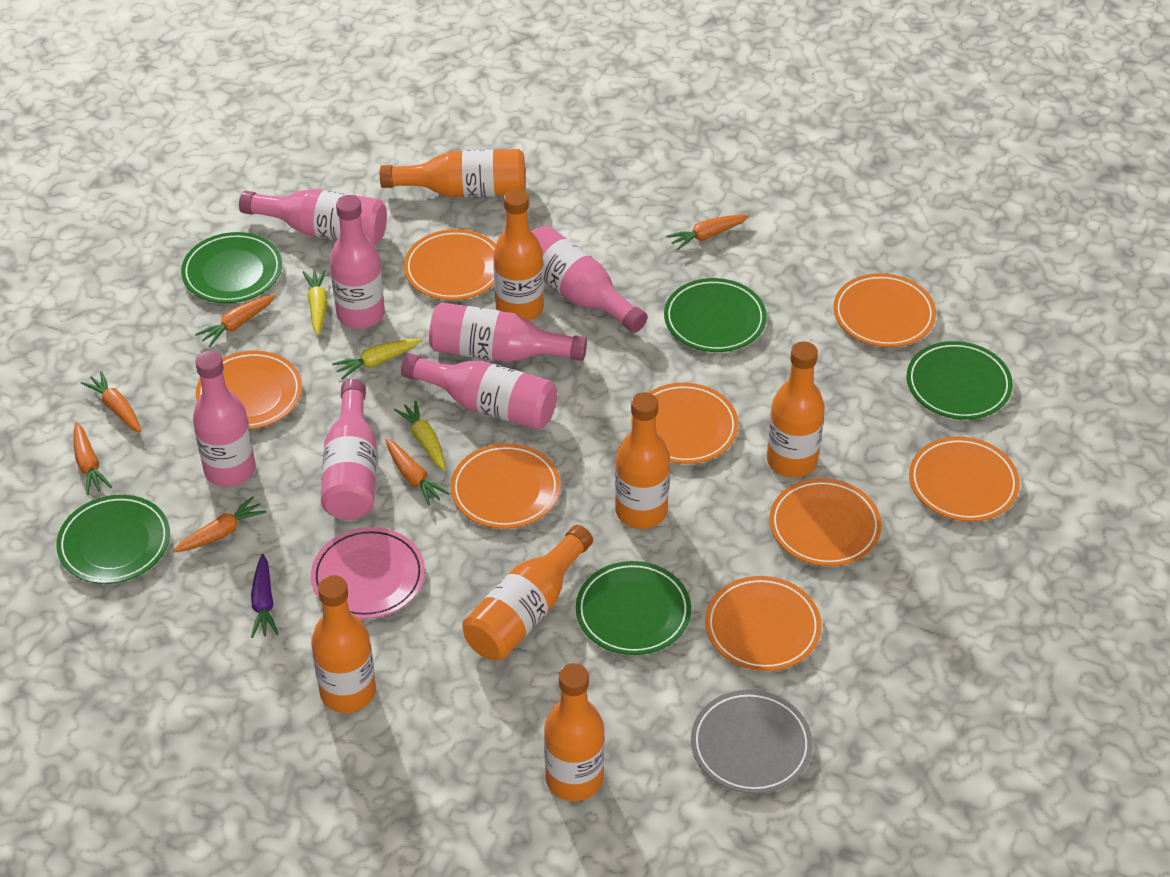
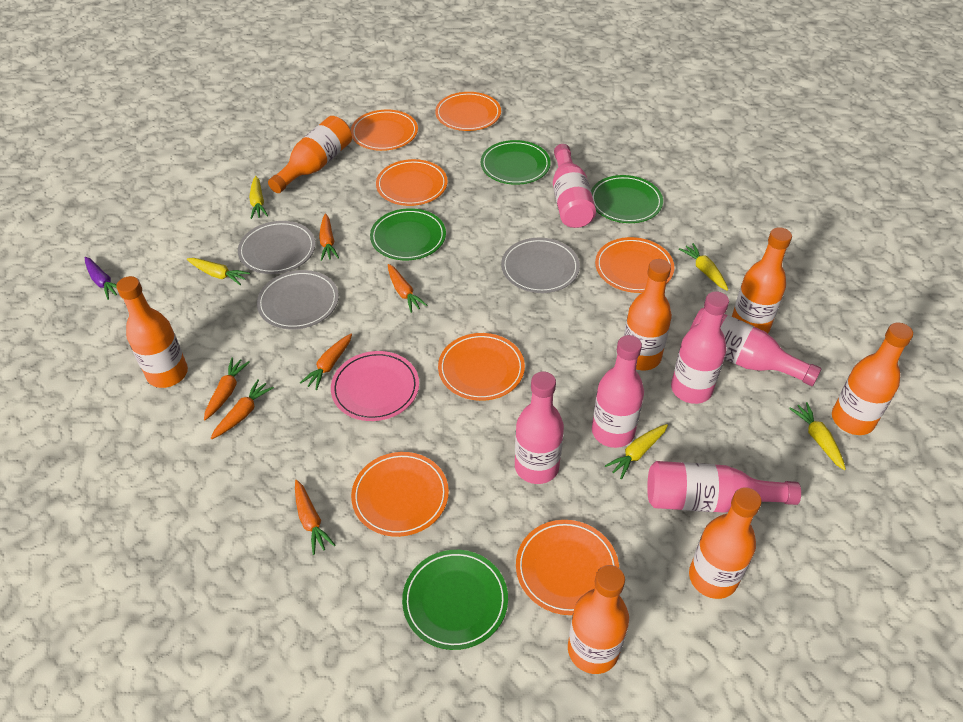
green plate: 5 -> 4
grey plate: 1 -> 3
orange plate: 8 -> 7
pink bottle: 7 -> 6
yellow carrot: 3 -> 5

